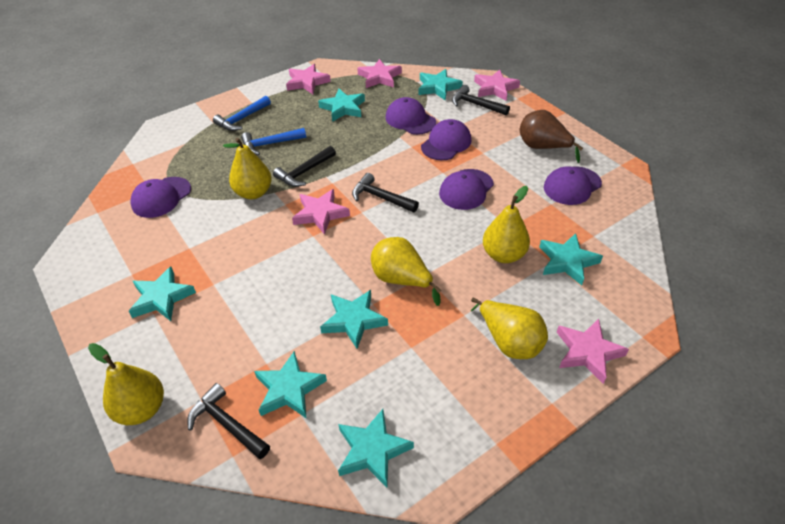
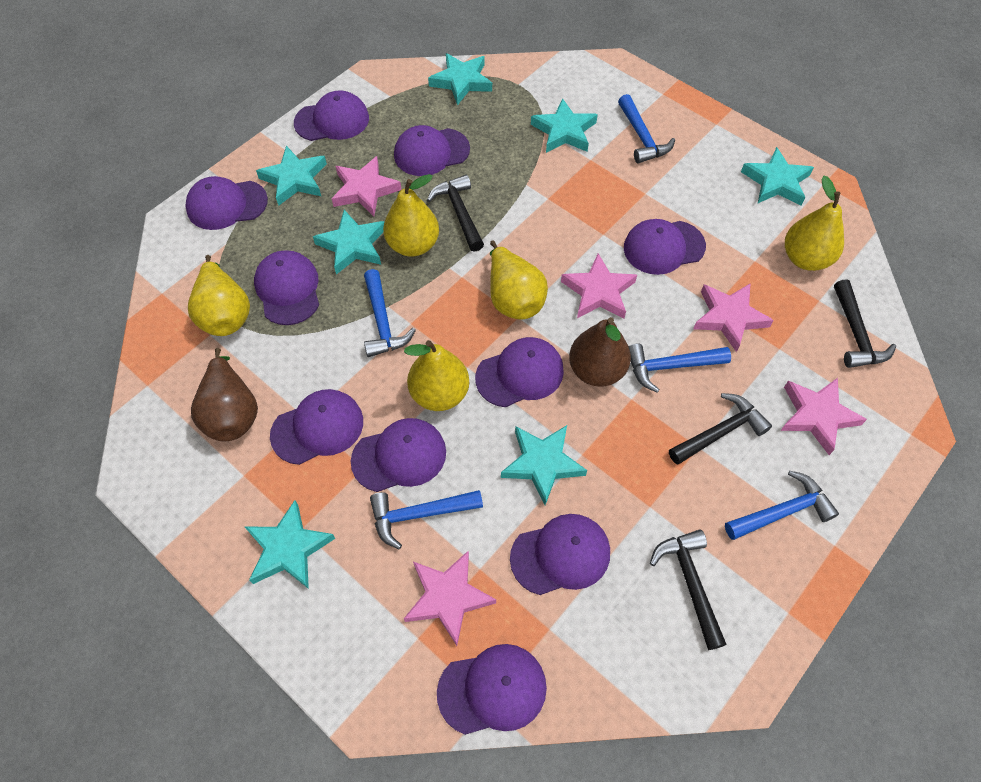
blue hammer: 2 -> 5
brown pear: 1 -> 2
purple cap: 5 -> 10

